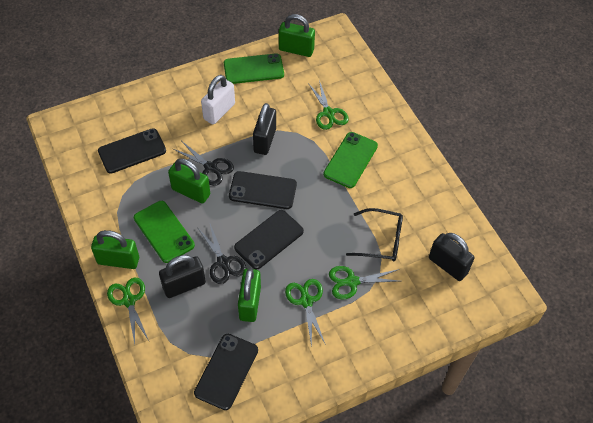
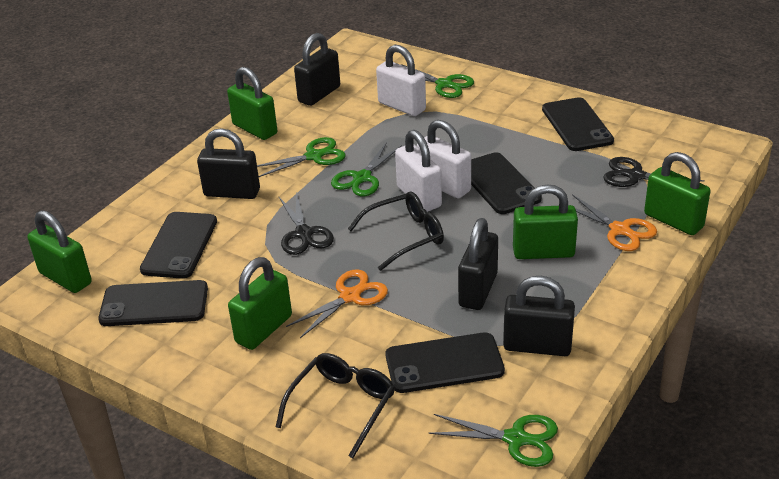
black glasses: 1 -> 2
black padlock: 3 -> 4
black phone: 4 -> 5
green padlock: 4 -> 5
green phone: 3 -> 0
orange scissors: 0 -> 2
white padlock: 1 -> 3

